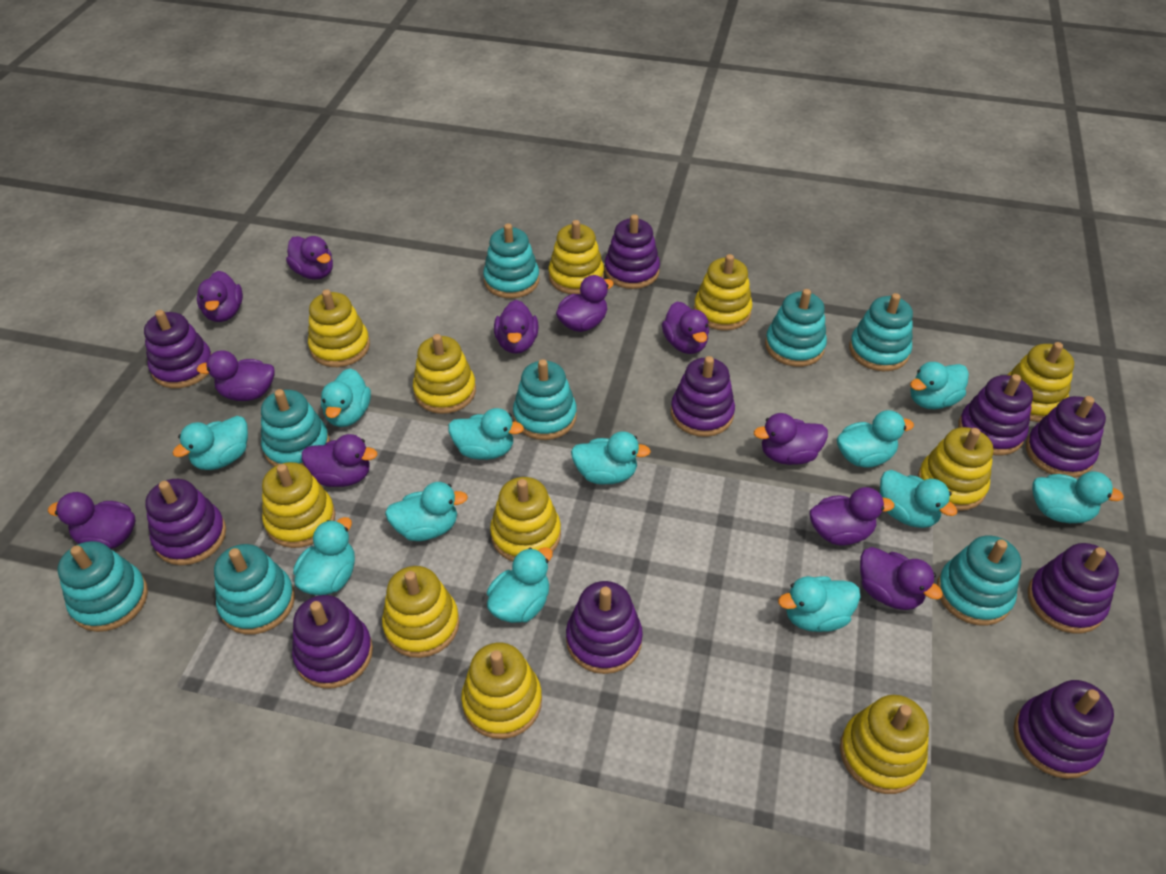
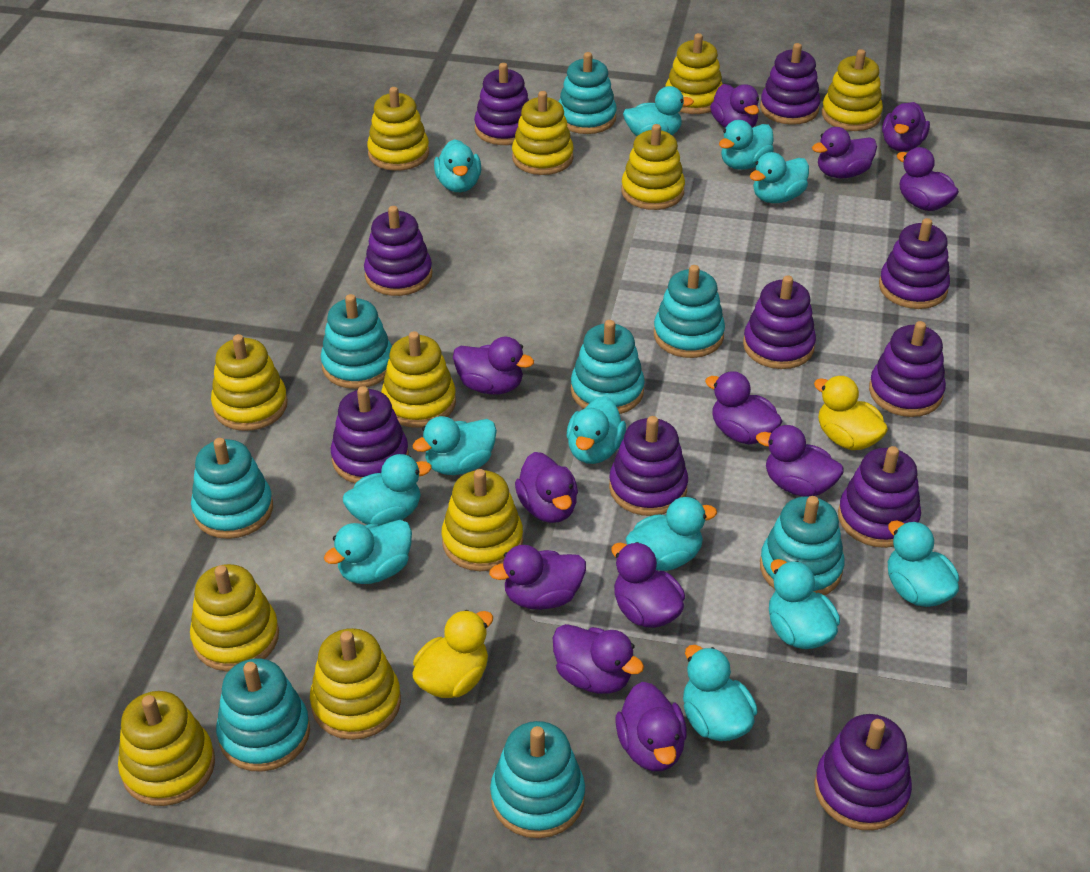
purple duck: 11 -> 12
yellow duck: 0 -> 2

